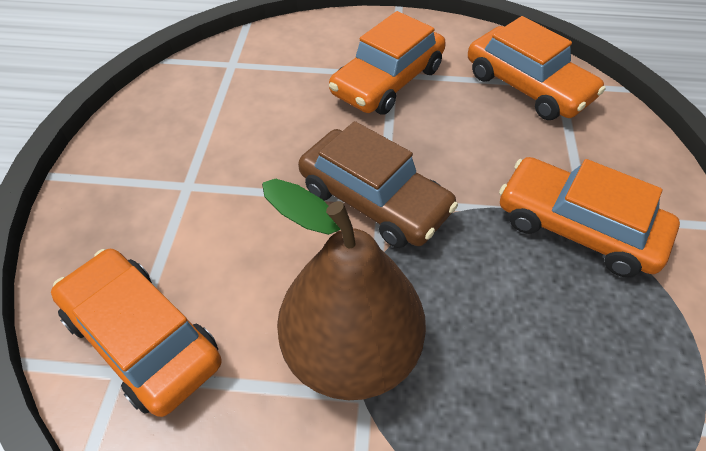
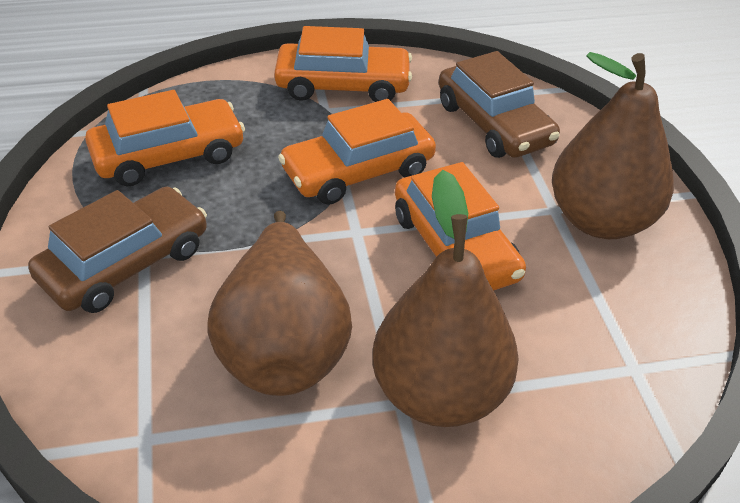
brown car: 1 -> 2
brown pear: 1 -> 3

